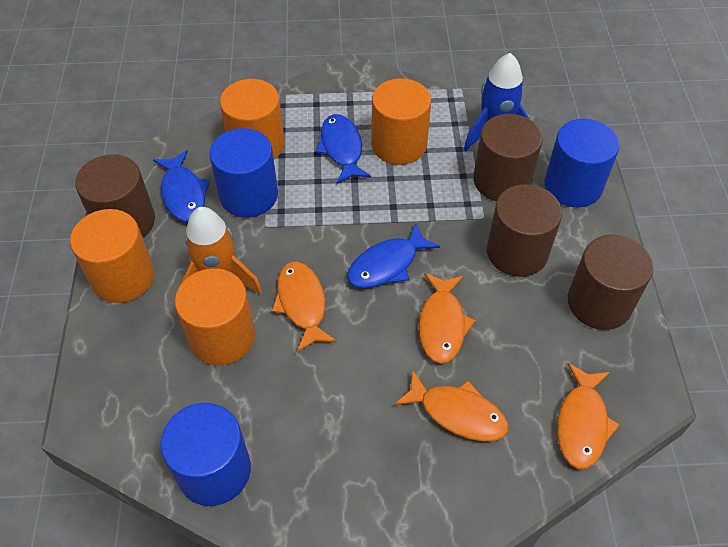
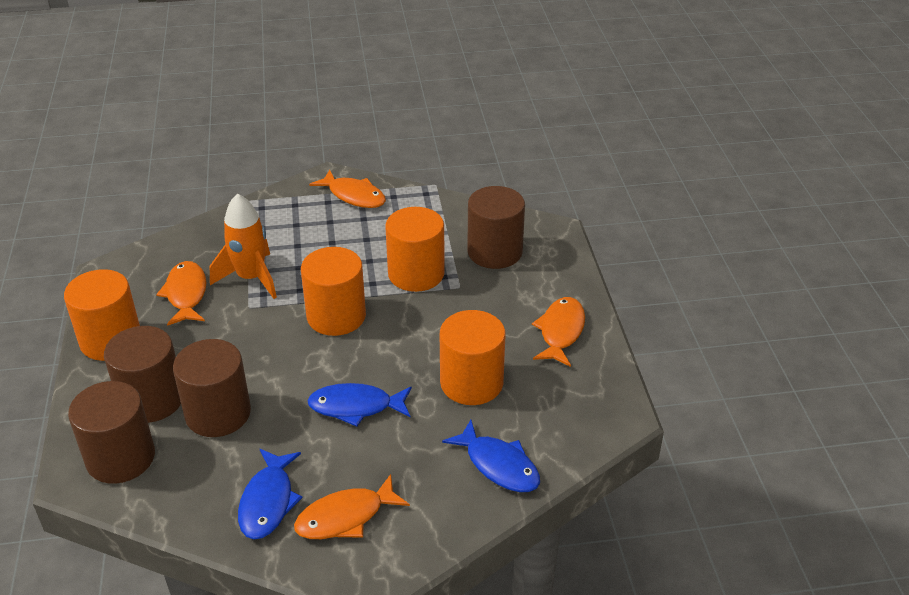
blue cylinder: 3 -> 0
blue rocket: 1 -> 0

